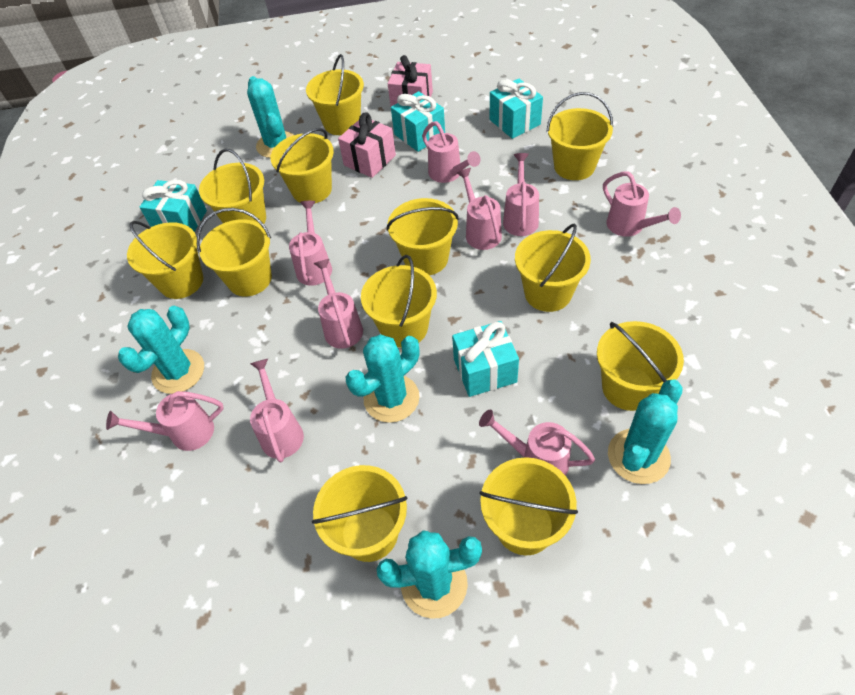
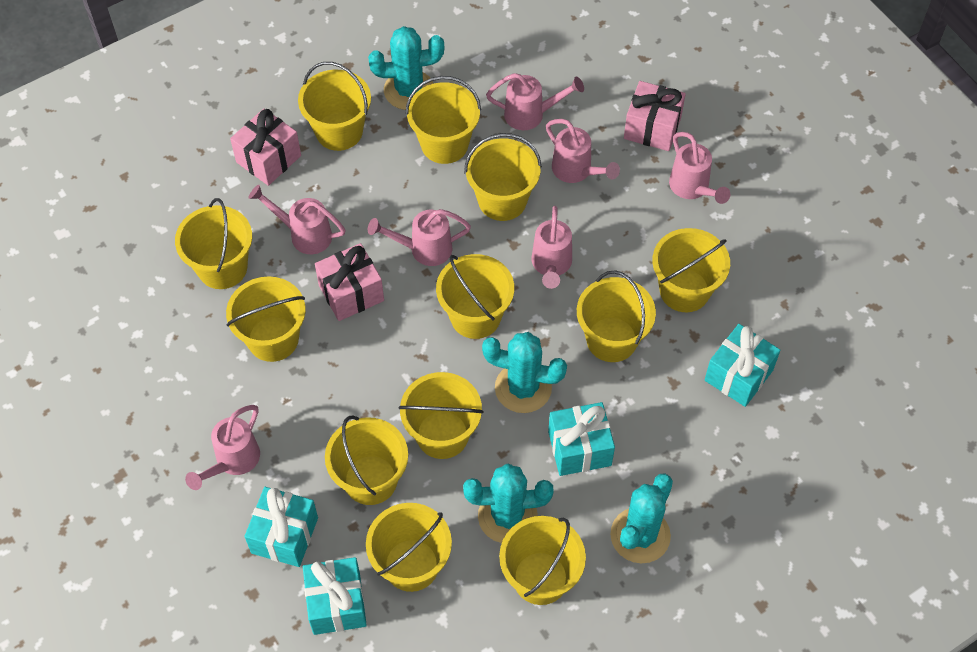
pink gift: 2 -> 3
pink watering can: 9 -> 7
turquoise cactus: 5 -> 4

